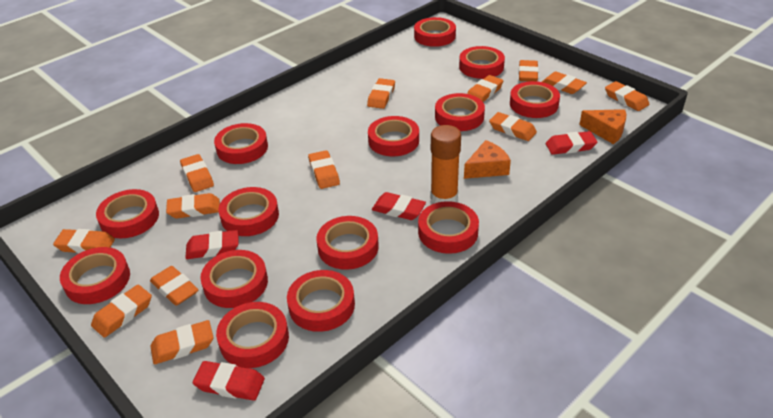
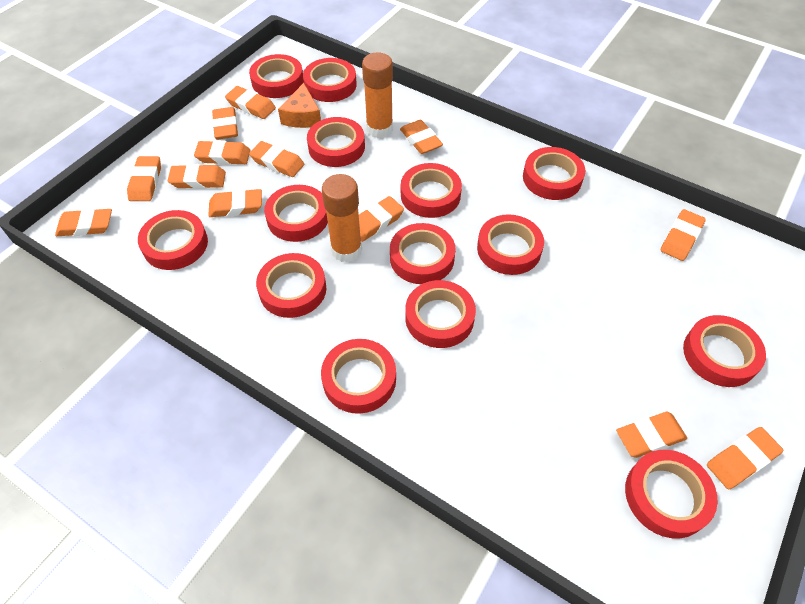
orange cheese: 2 -> 1
orange glue stick: 1 -> 2
red eraser: 4 -> 0

